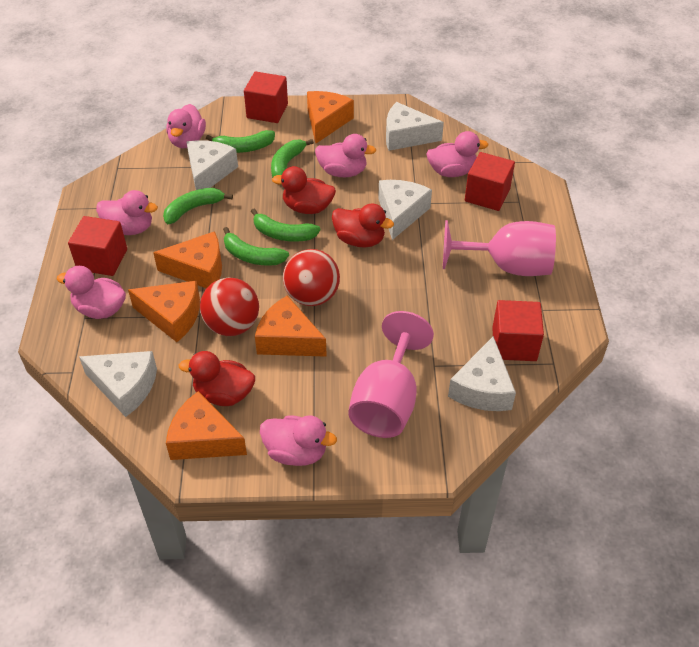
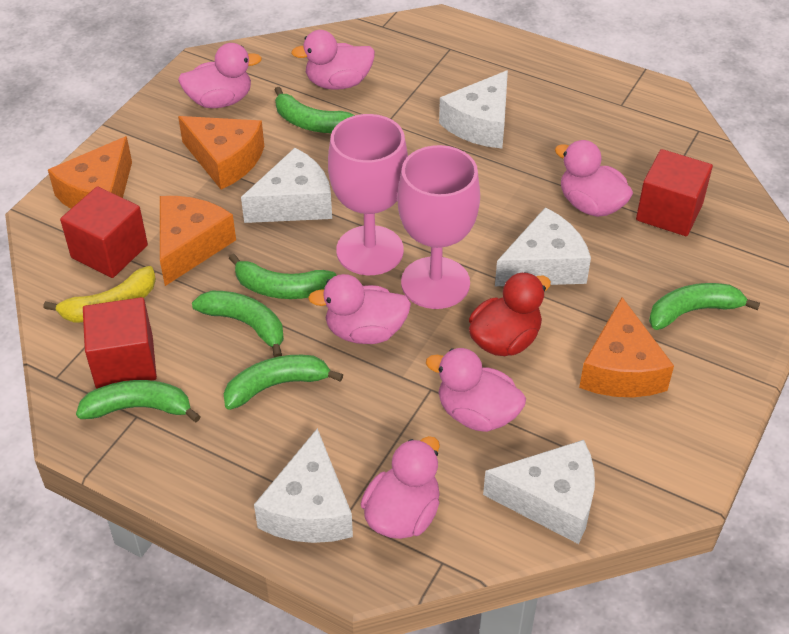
green banana: 5 -> 6
orange cheese: 5 -> 4
red ball: 2 -> 0
red cube: 4 -> 3
red duck: 3 -> 1
yellow banana: 0 -> 1

